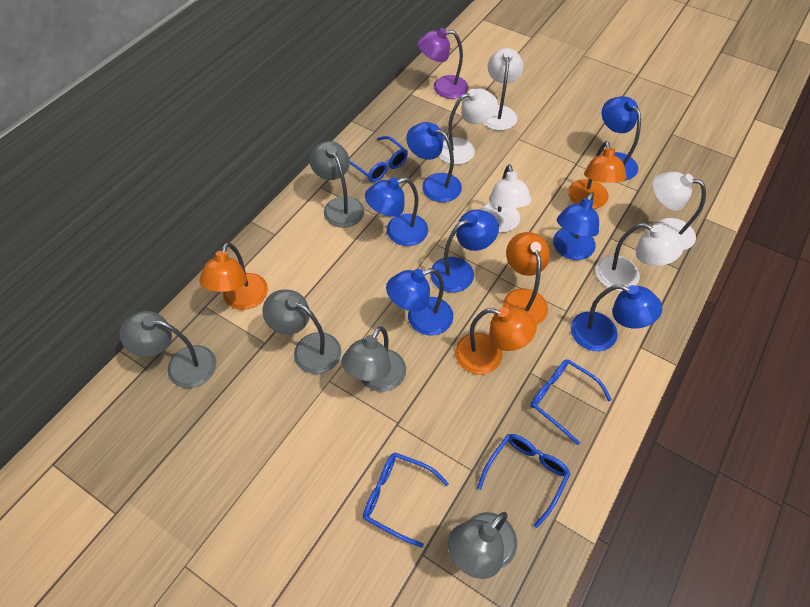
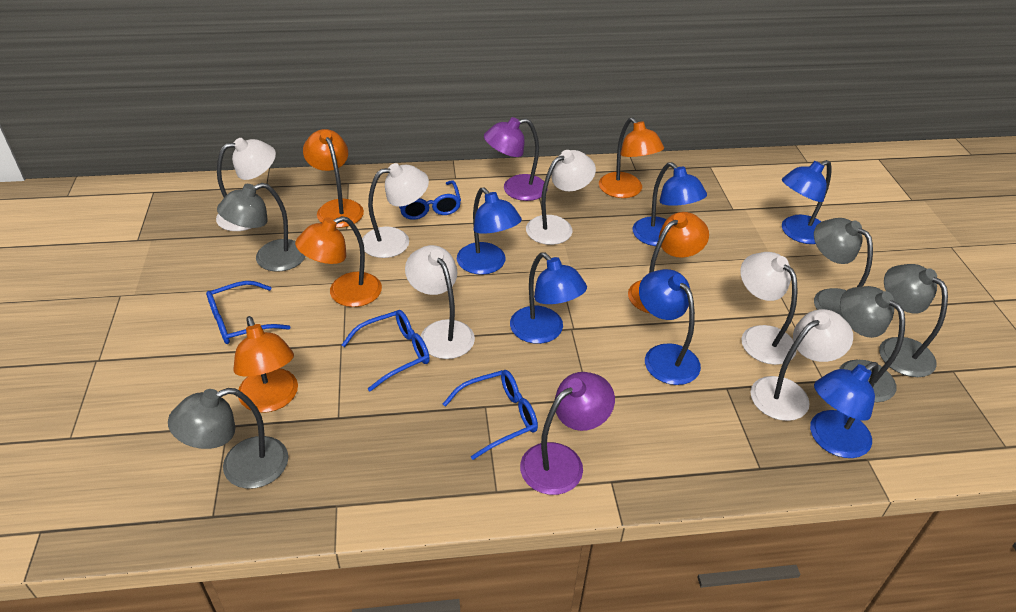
blue lamp: 7 -> 6
orange lamp: 4 -> 5
purple lamp: 1 -> 2
white lamp: 5 -> 6

